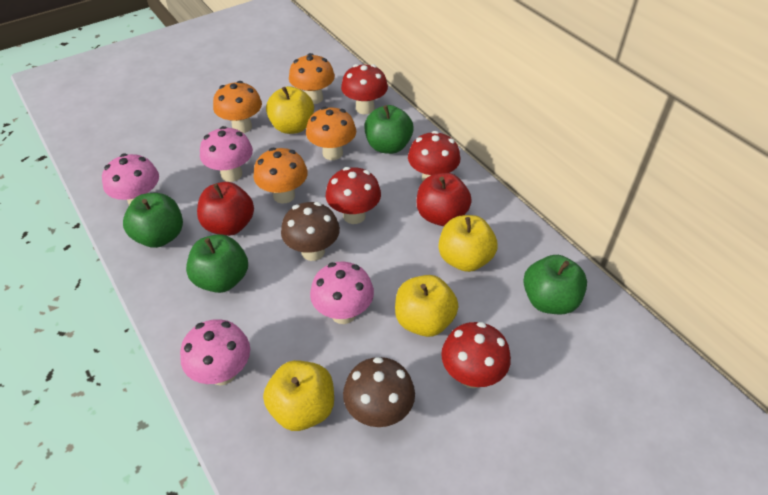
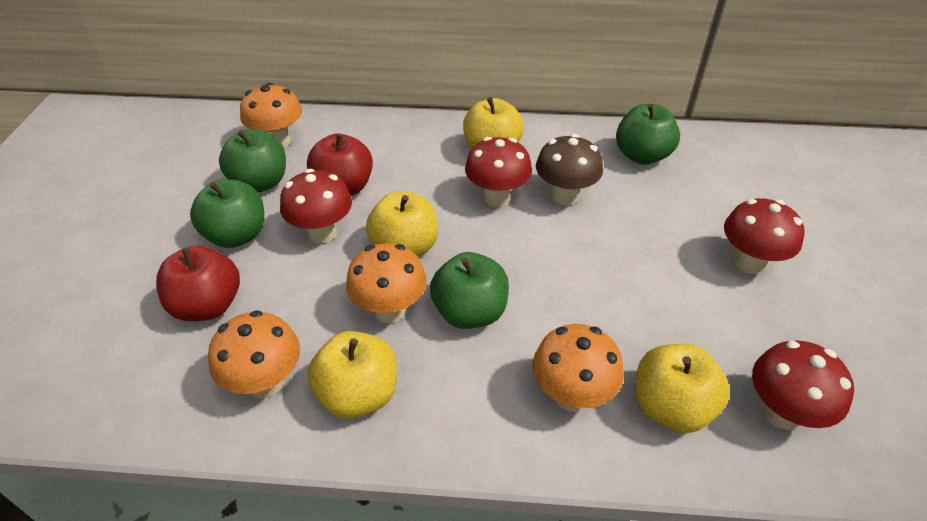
brown mushroom: 2 -> 1
pink mushroom: 4 -> 0

